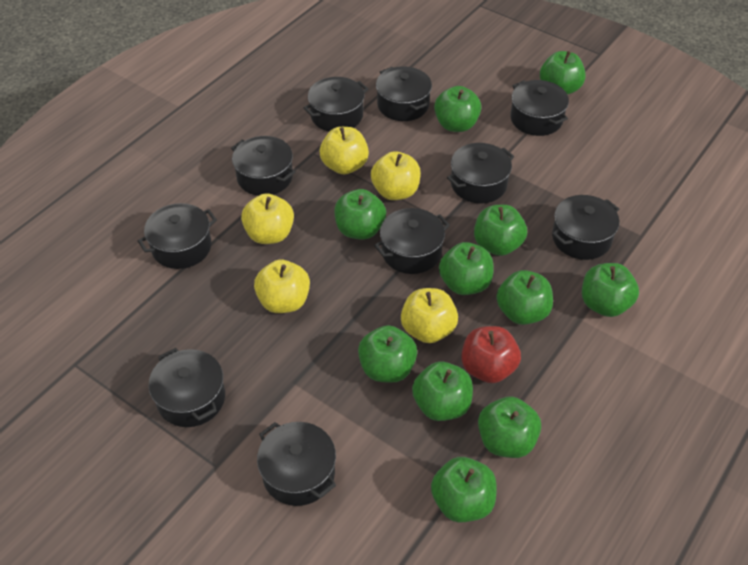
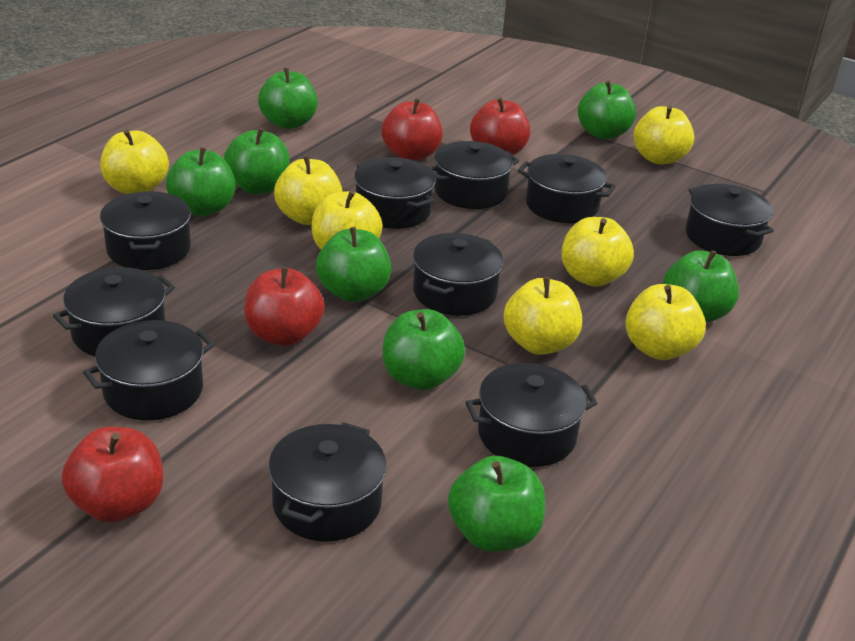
green apple: 11 -> 8
red apple: 1 -> 4
yellow apple: 5 -> 7

